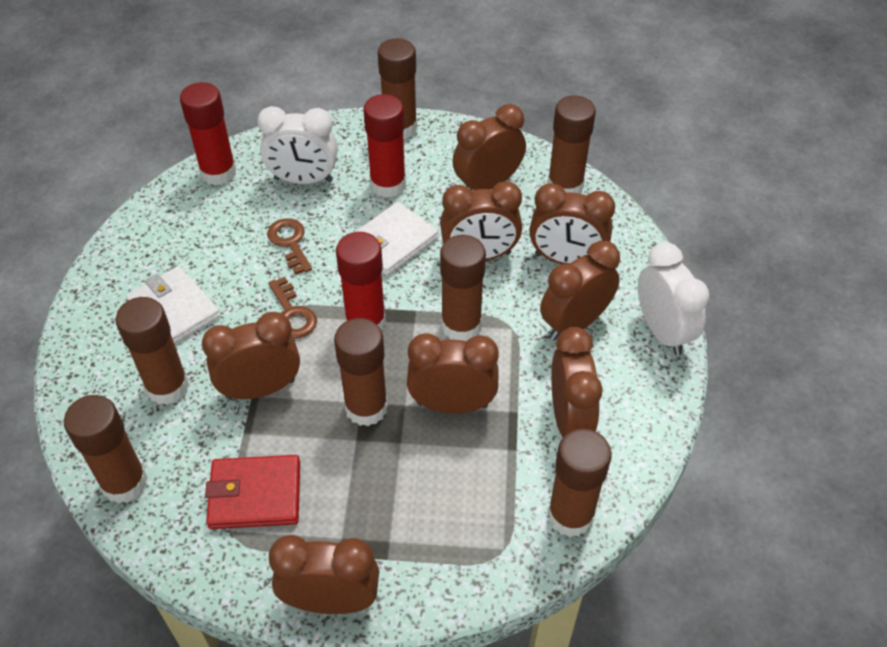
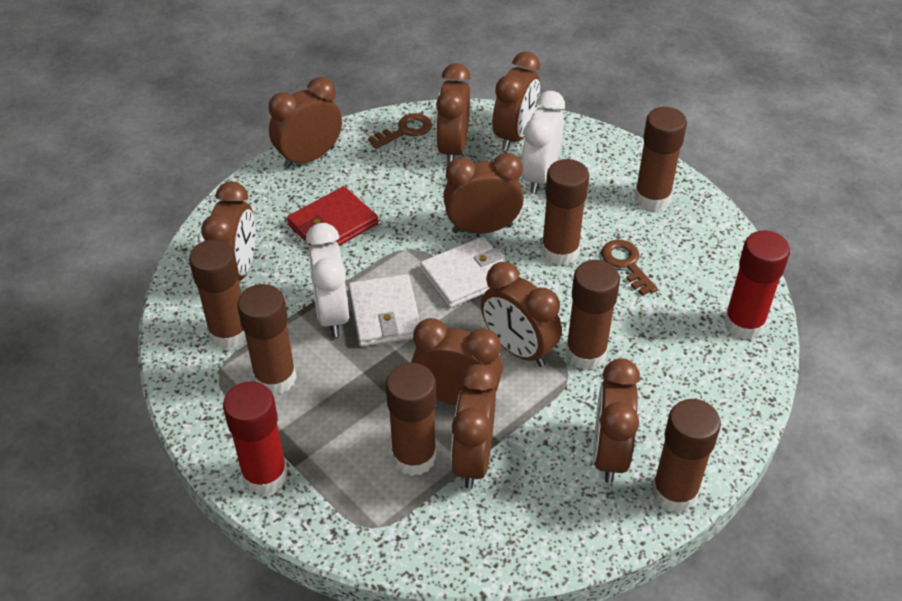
brown clock: 8 -> 9
red glue stick: 3 -> 2

